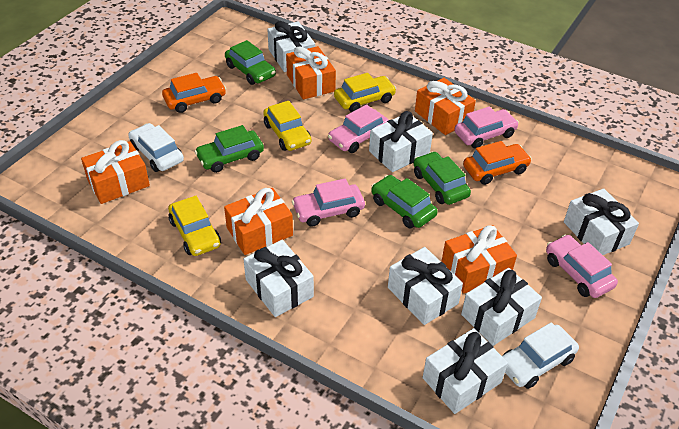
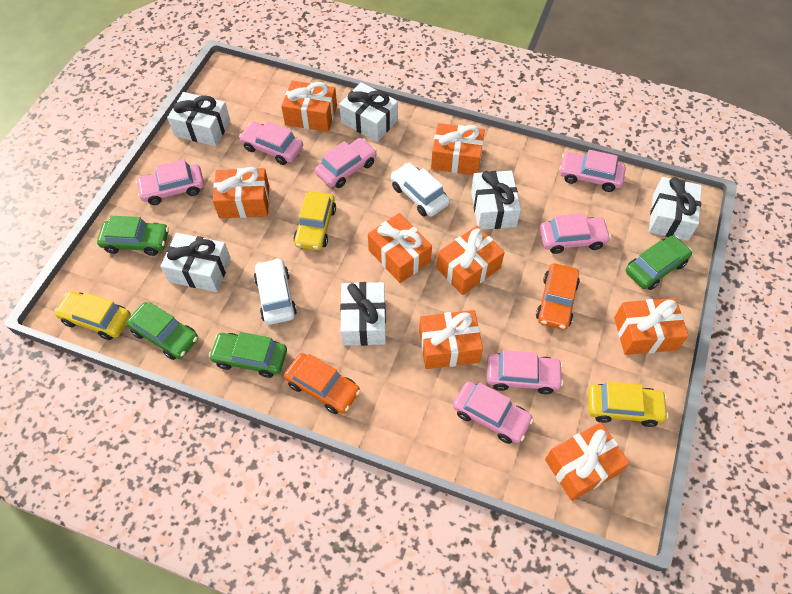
orange gift: 5 -> 8
pink car: 4 -> 7
white gift: 7 -> 6

